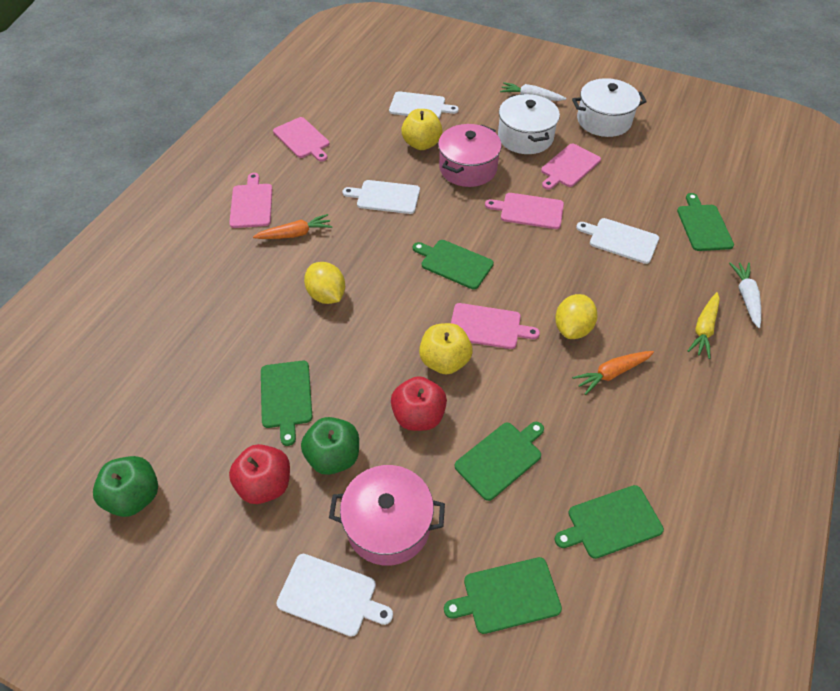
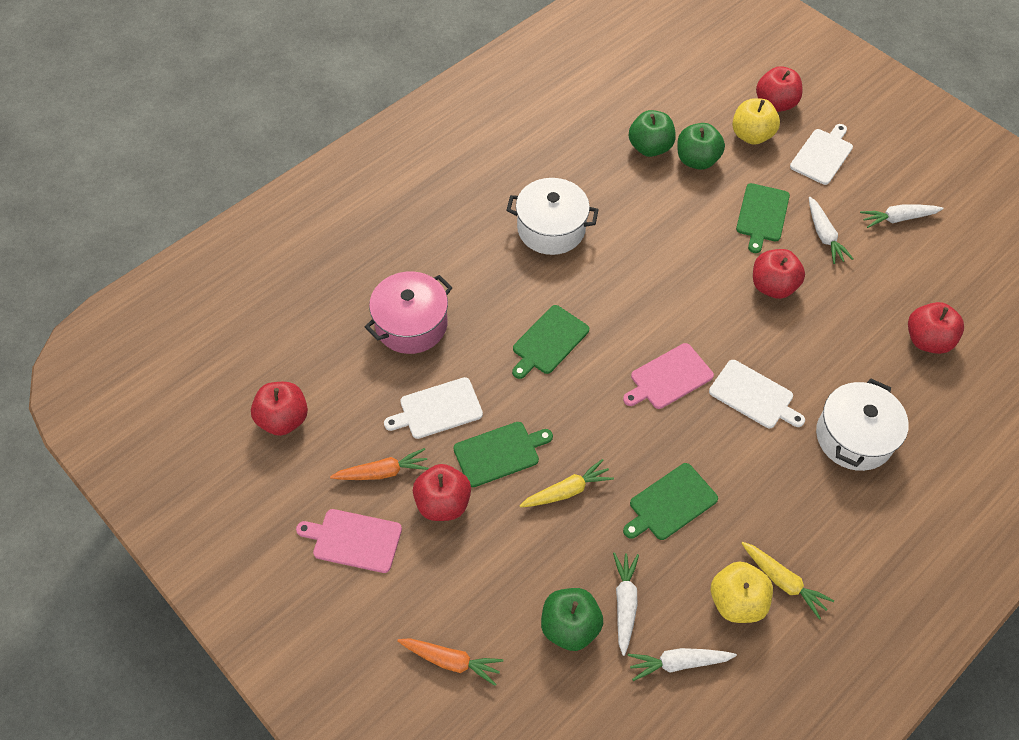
green apple: 2 -> 3
green cutting board: 6 -> 4
pink cutting board: 5 -> 2
pink pot: 2 -> 1
red apple: 2 -> 5
white carrot: 2 -> 4
white cutting board: 4 -> 3
yellow carrot: 1 -> 2
yellow lemon: 2 -> 0

